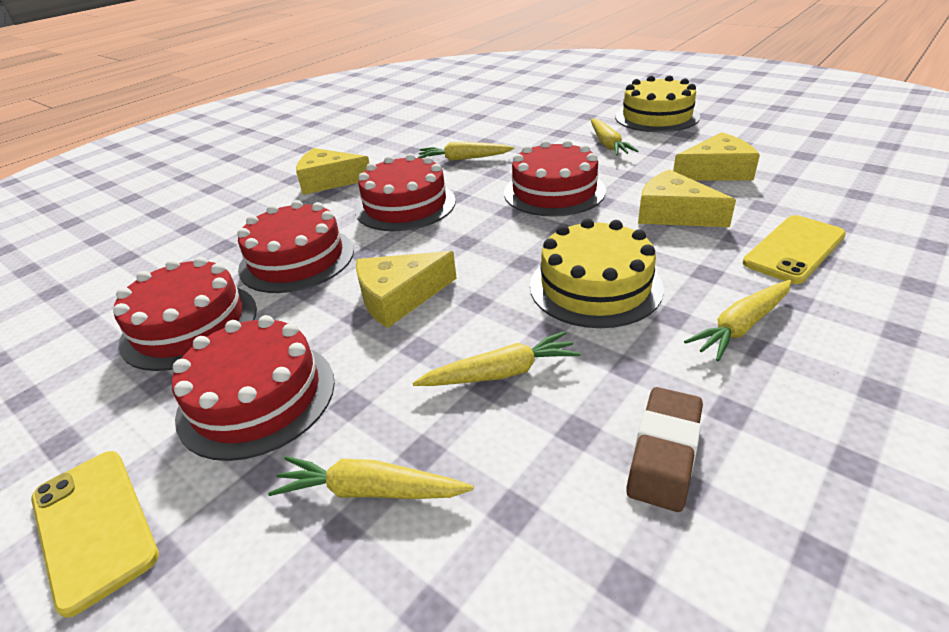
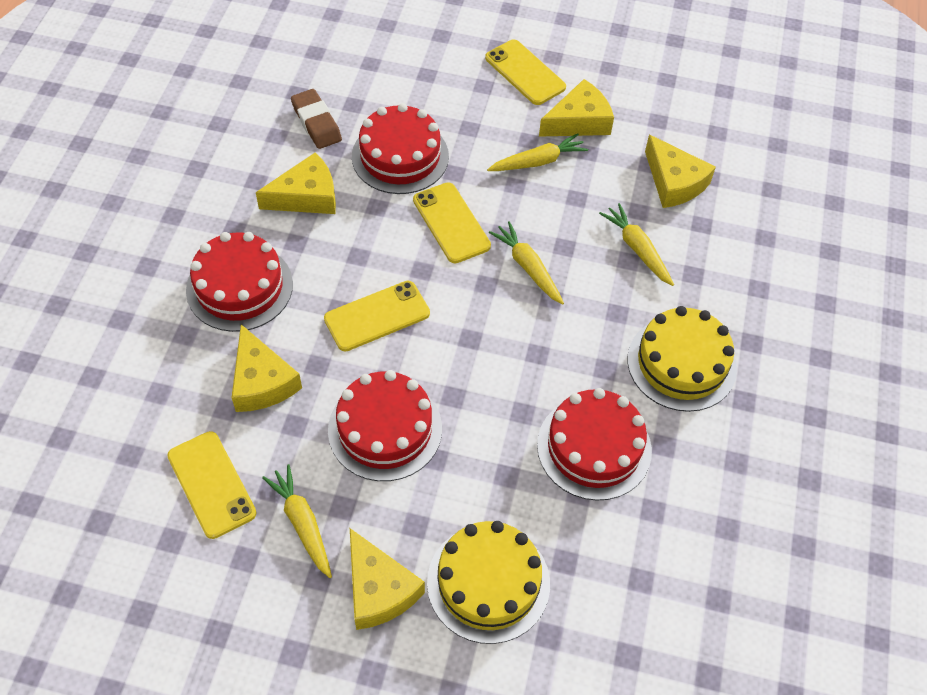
red cake: 5 -> 4
yellow carrot: 5 -> 4
yellow cheese: 4 -> 5
yellow phone: 2 -> 4

